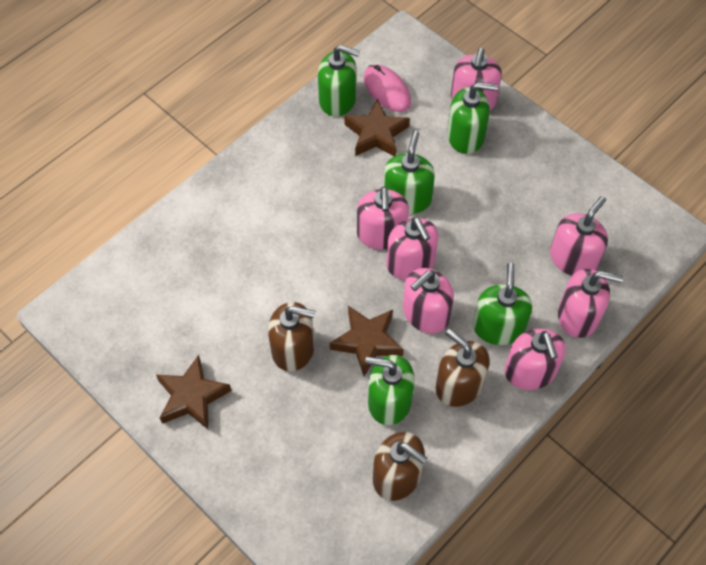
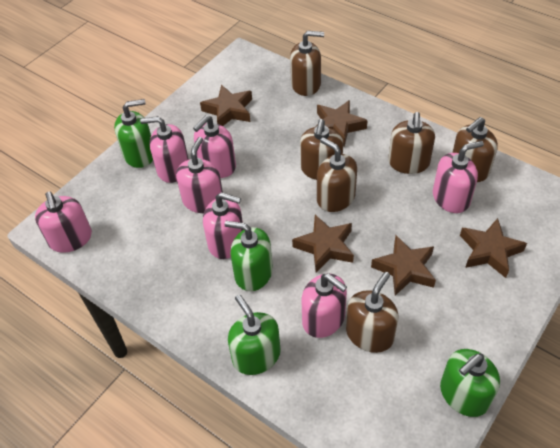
brown soap dispenser: 3 -> 6
brown star: 3 -> 5
green soap dispenser: 5 -> 4
pink mouse: 1 -> 0

